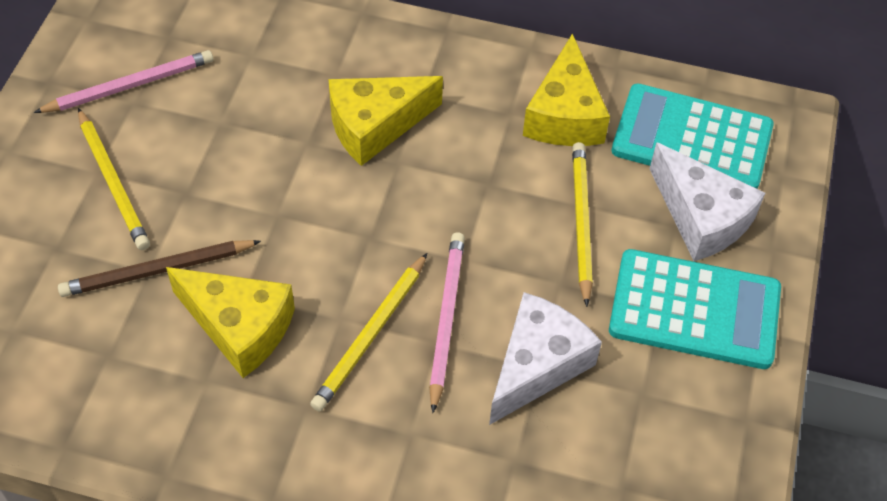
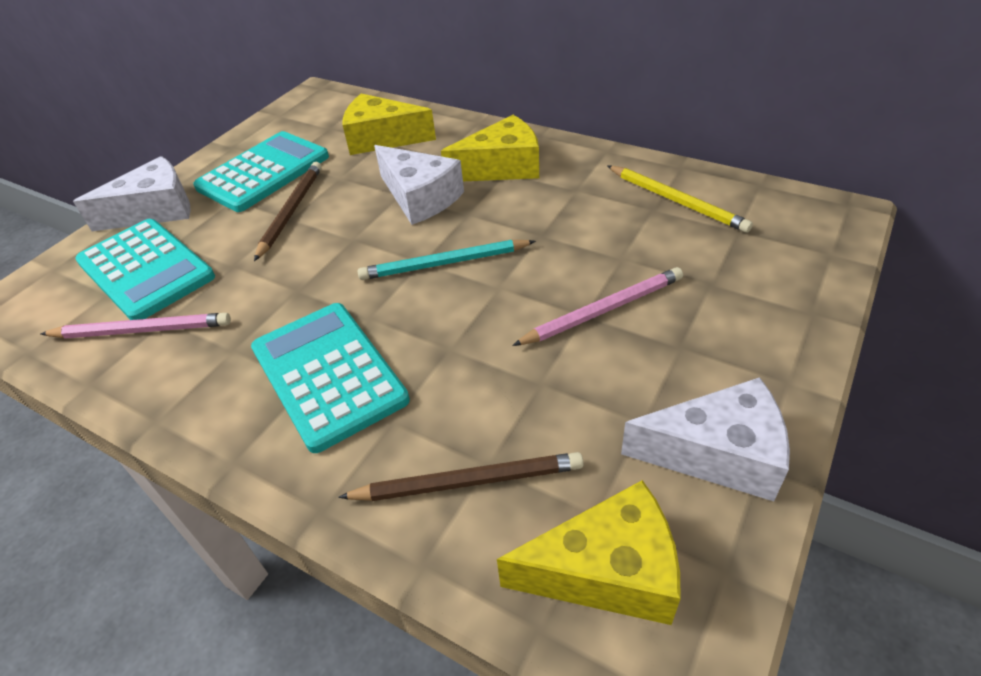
brown pencil: 1 -> 2
turquoise calculator: 2 -> 3
turquoise pencil: 0 -> 1
white cheese: 2 -> 3
yellow pencil: 3 -> 1

